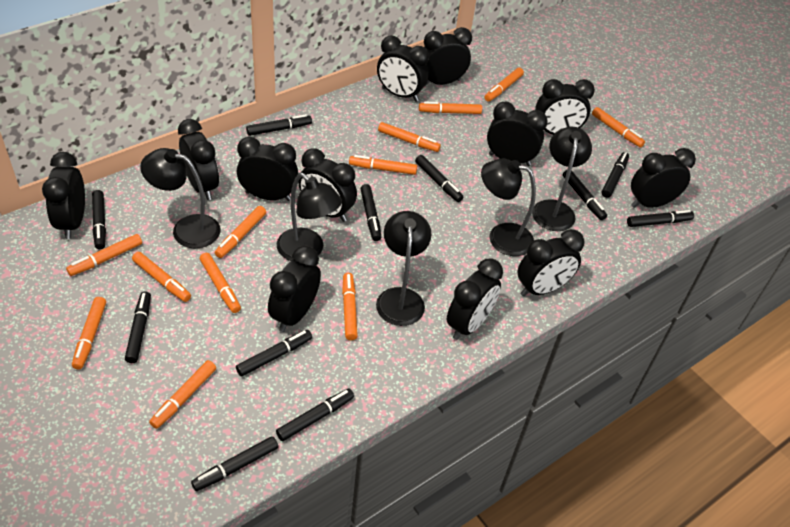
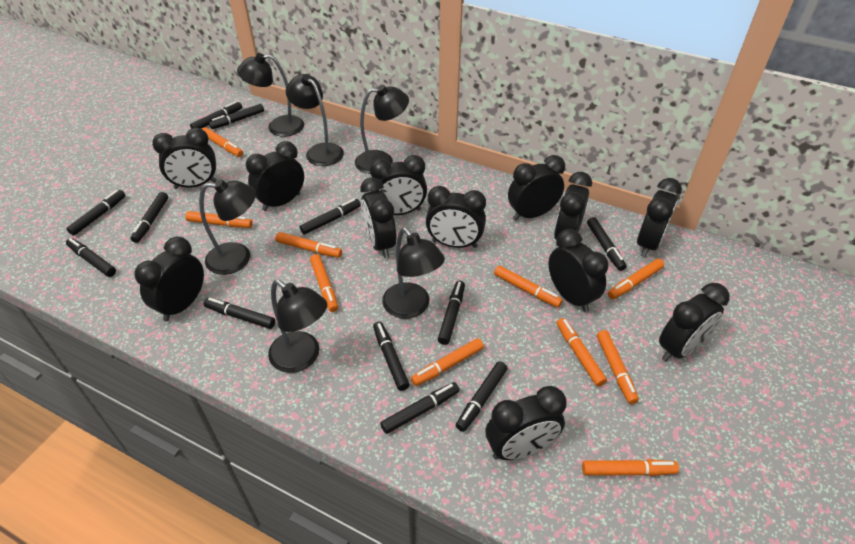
black lamp: 5 -> 6
black marker: 11 -> 12
orange marker: 12 -> 10

